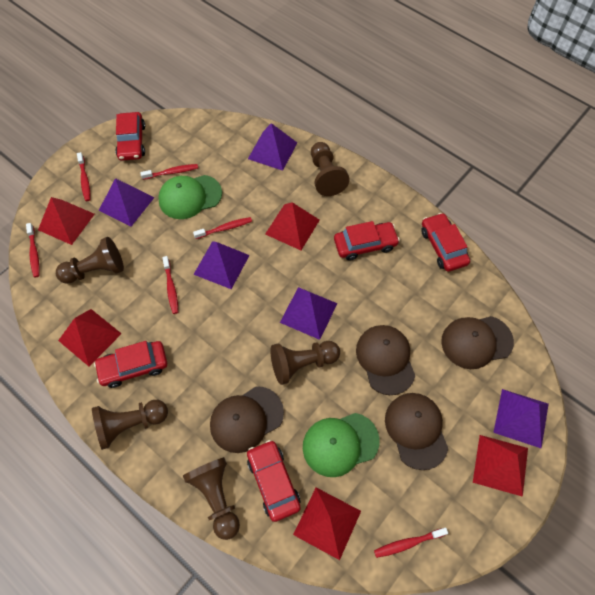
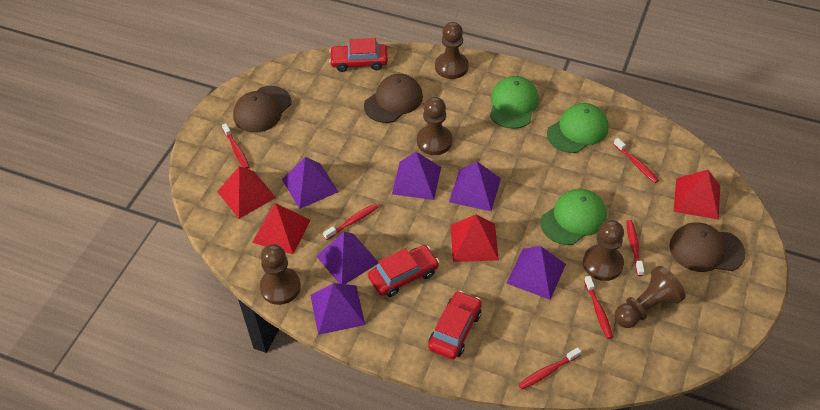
brown cap: 4 -> 3
green cap: 2 -> 3
purple pyramid: 5 -> 6
red car: 5 -> 3
red pyramid: 5 -> 4

